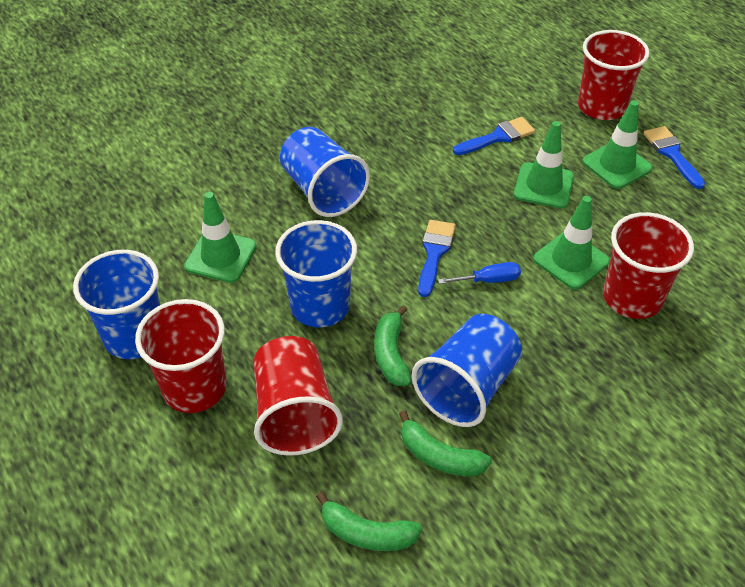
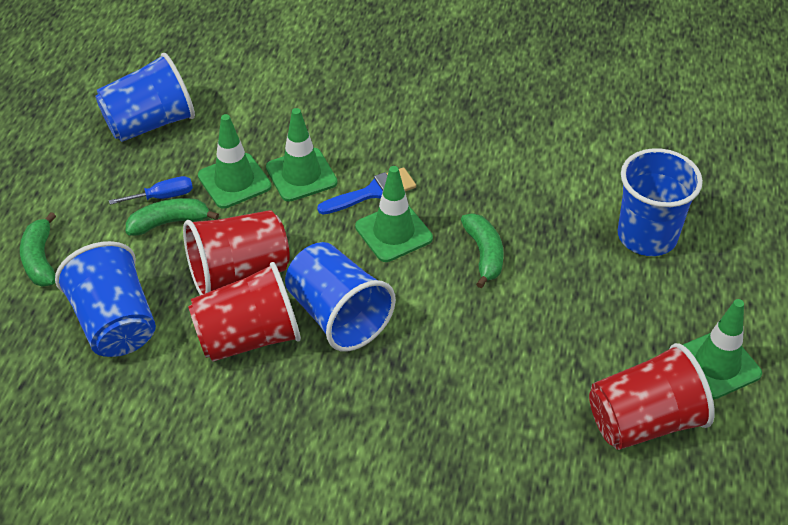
blue brush: 3 -> 1
red cup: 4 -> 3

